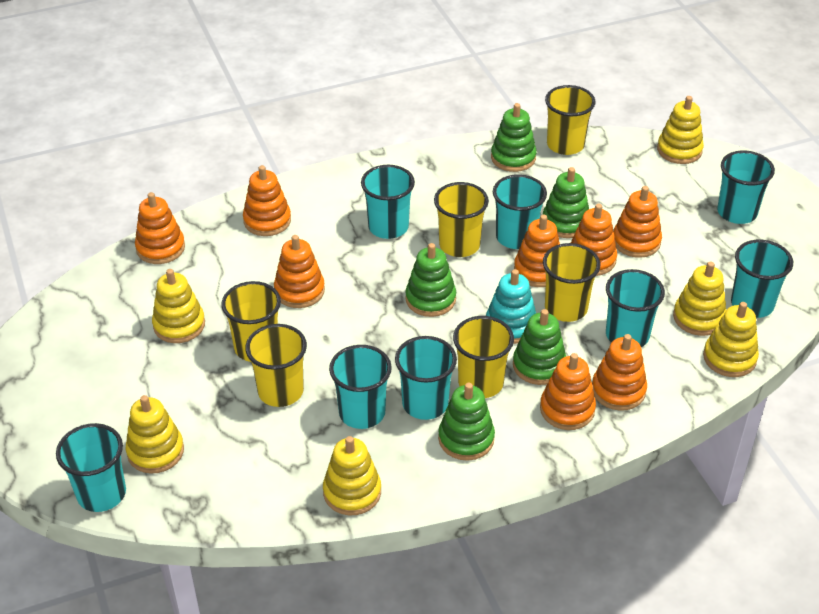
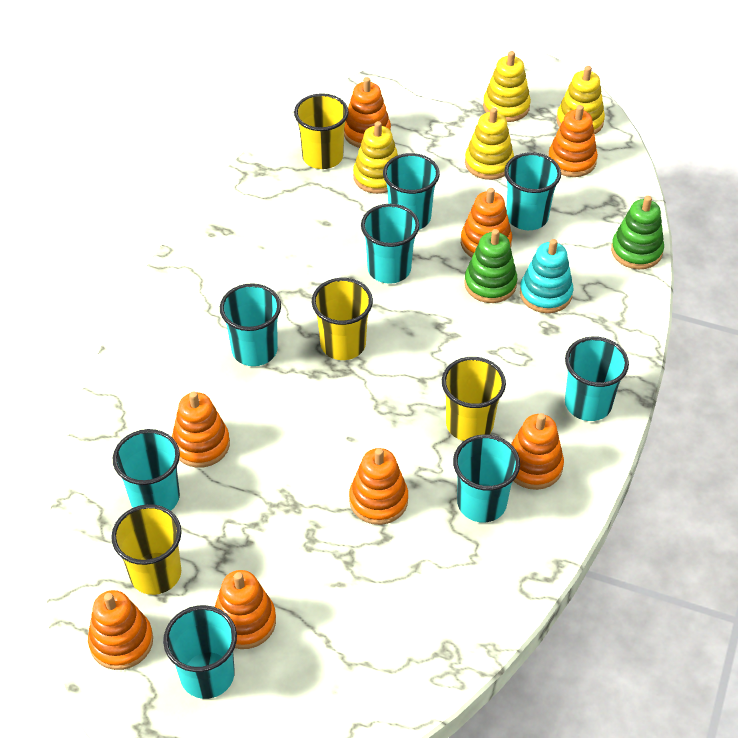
green stacking toy: 5 -> 2
yellow cup: 6 -> 4
yellow stacking toy: 6 -> 4

